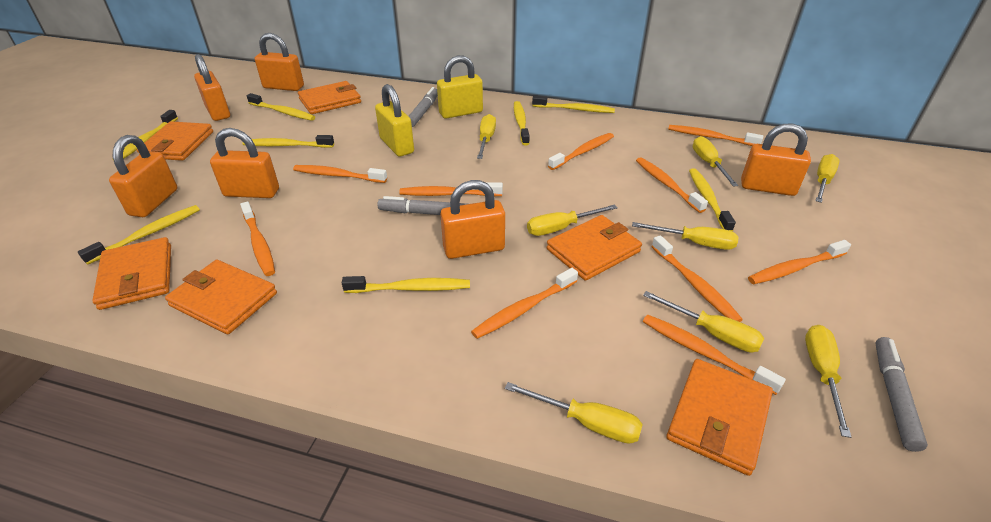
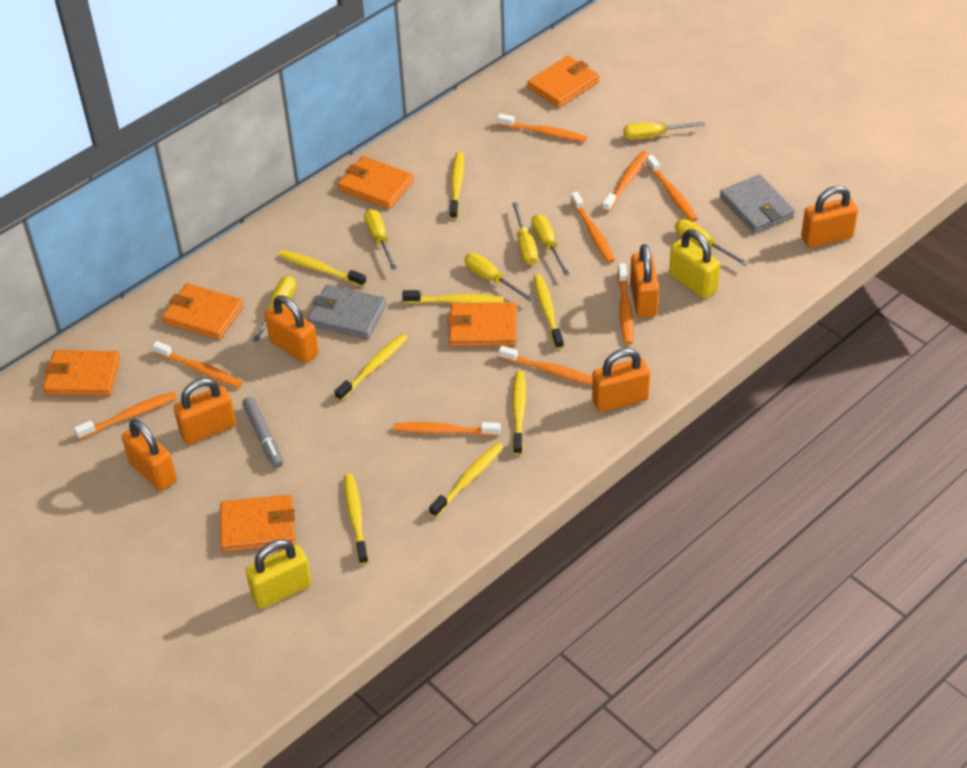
grey marker: 3 -> 1
grey wallet: 0 -> 2
orange toothbrush: 10 -> 9
yellow screwdriver: 8 -> 7

